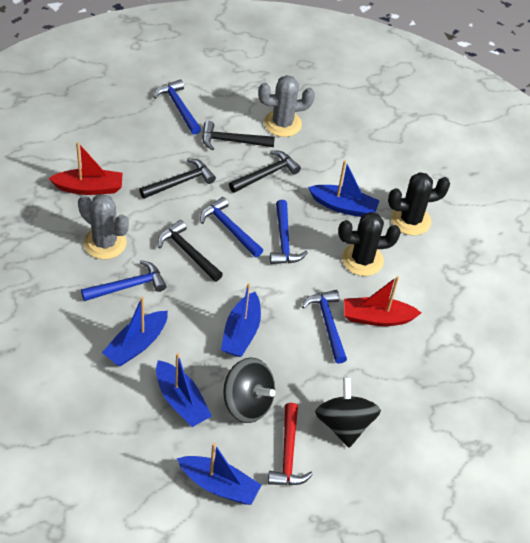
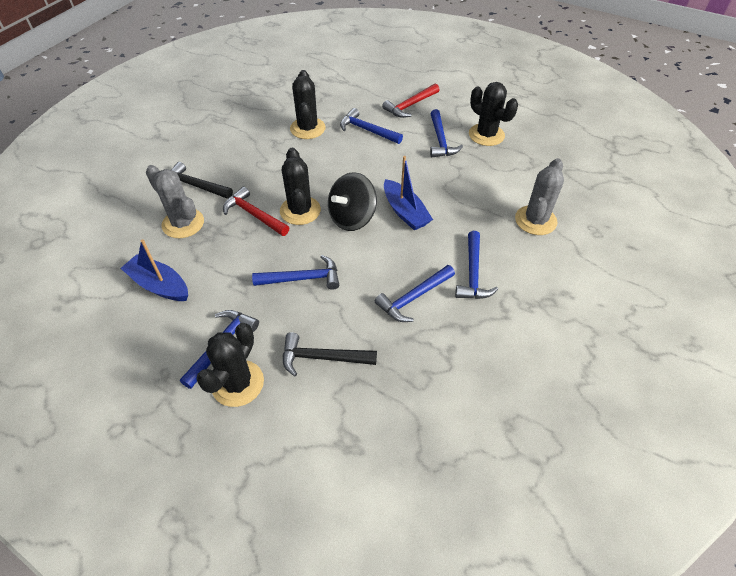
black cactus: 2 -> 4
black hammer: 4 -> 2
black spinning top: 2 -> 1
blue boat: 5 -> 2
blue hammer: 5 -> 6
red boat: 2 -> 0
red hammer: 1 -> 2

